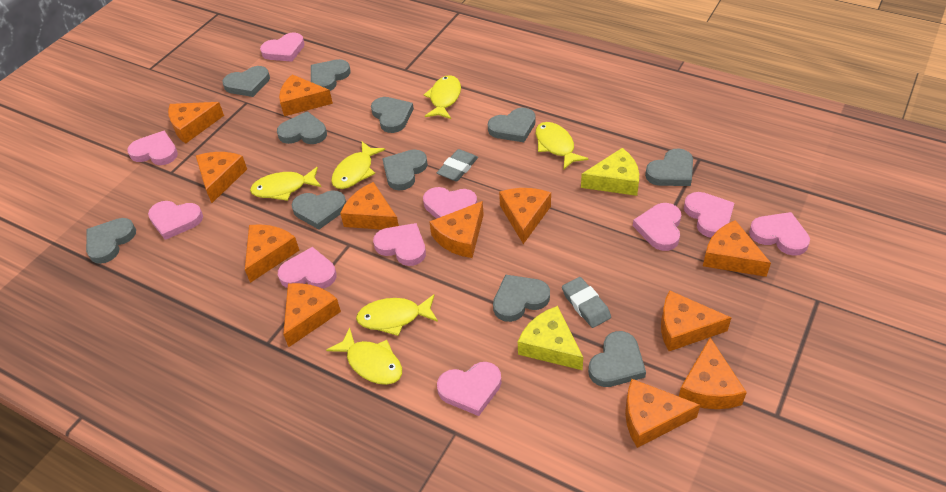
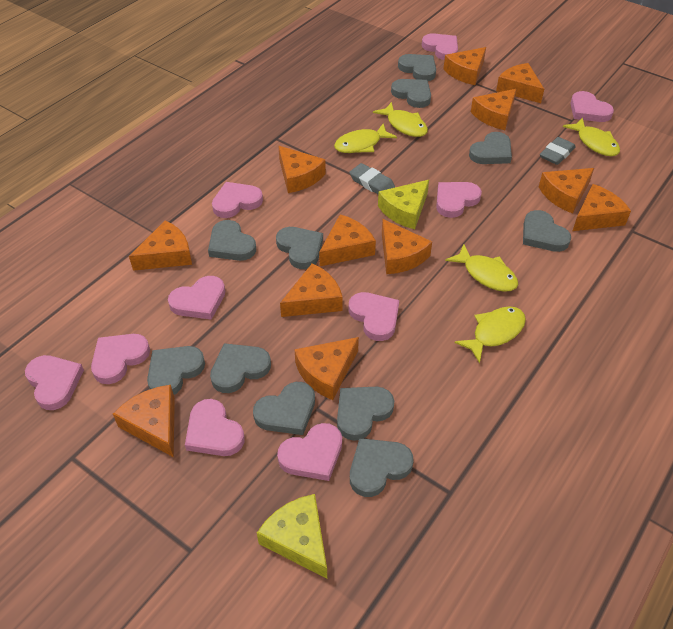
yellow fish: 6 -> 5

